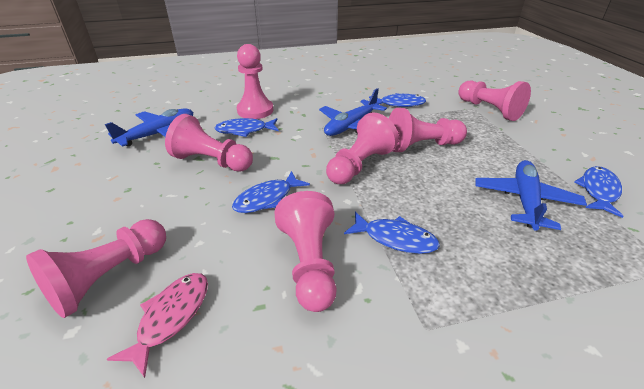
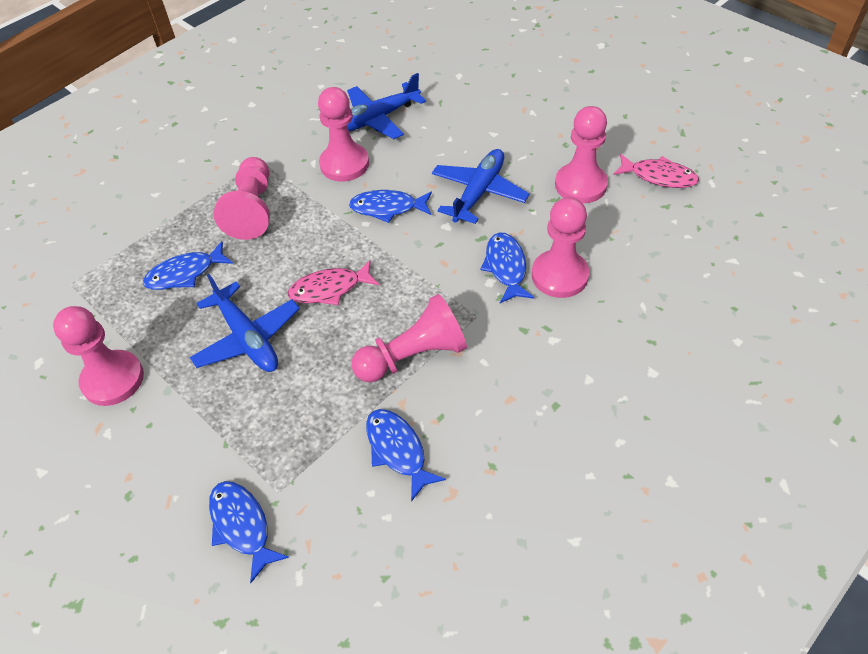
pink fish: 1 -> 2
pink pawn: 7 -> 6

